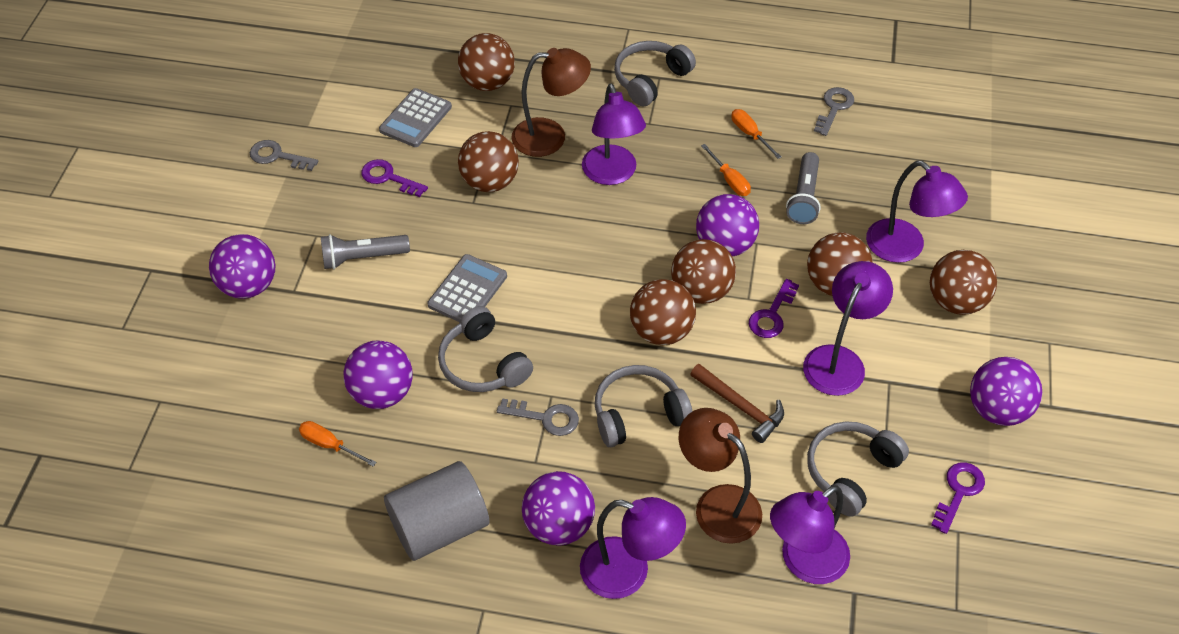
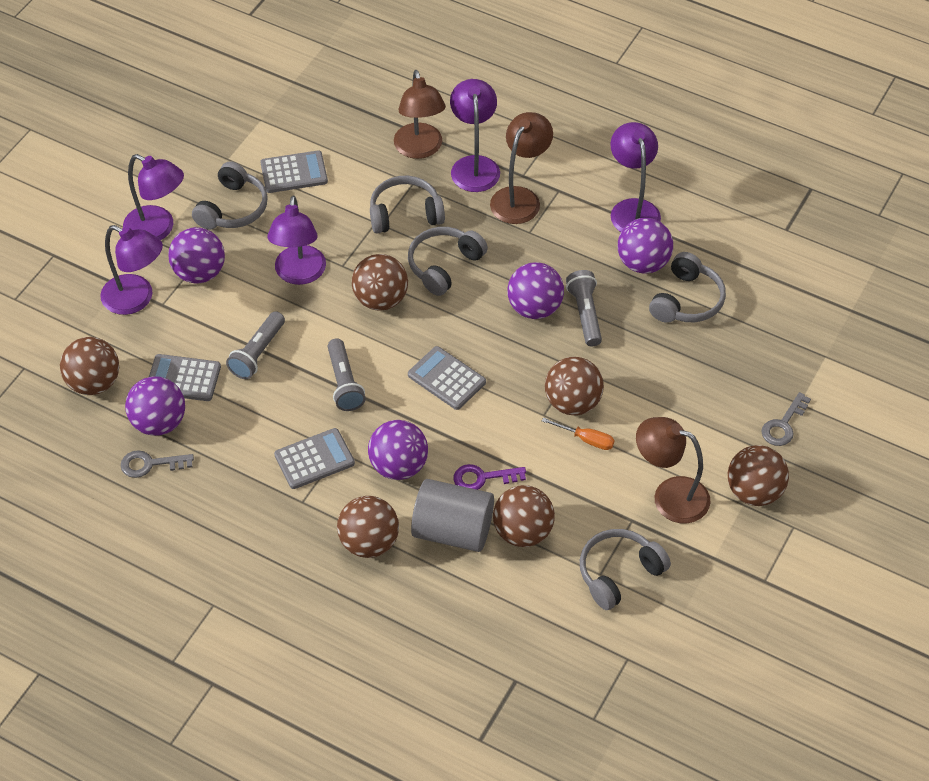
brown hammer: 1 -> 0
brown lamp: 2 -> 3
grey calculator: 2 -> 4
grey flashlight: 2 -> 3
grey headphones: 4 -> 5
grey key: 3 -> 2
orange screwdriver: 3 -> 1
purple key: 3 -> 1

